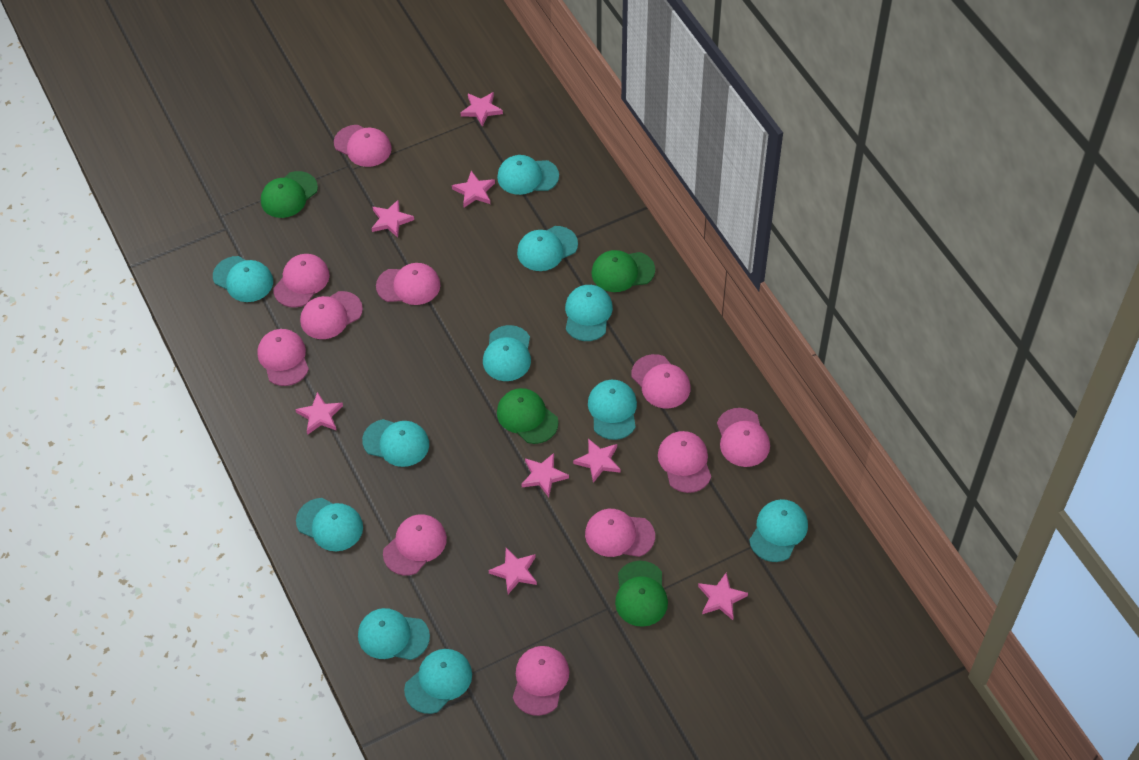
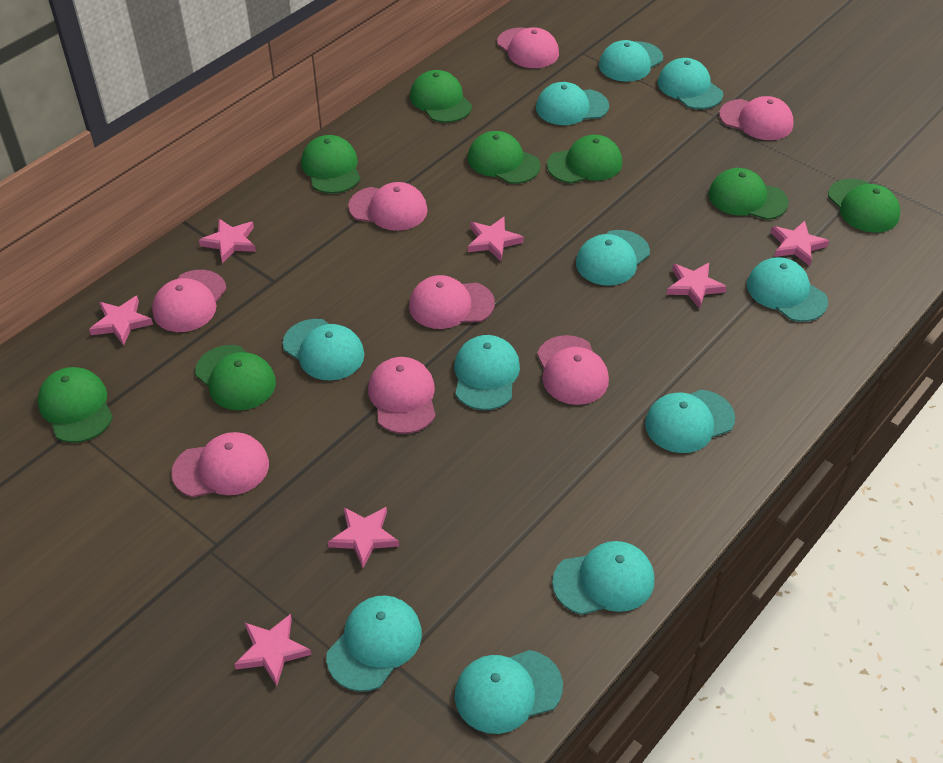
green cap: 4 -> 8
pink cap: 11 -> 8
pink star: 8 -> 7

